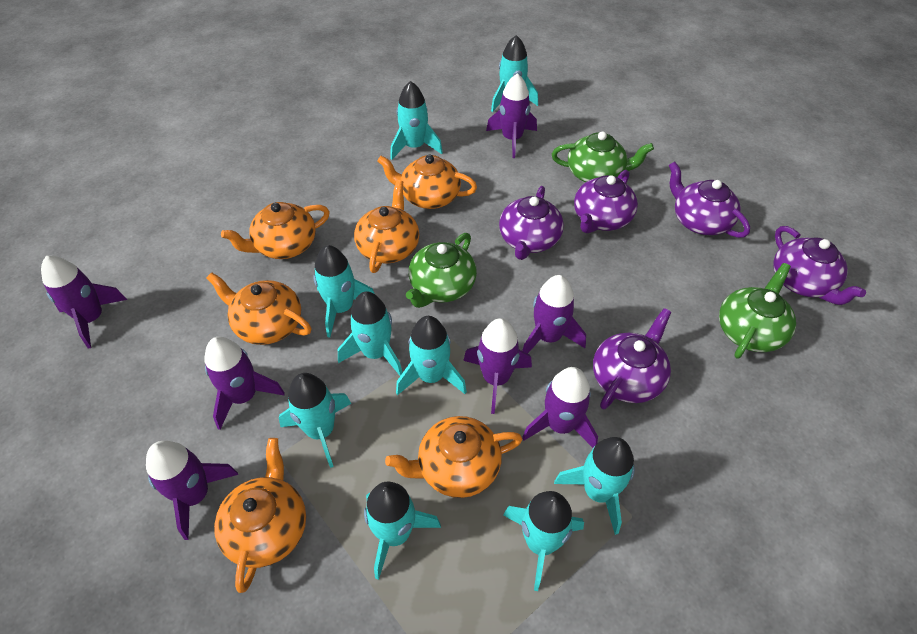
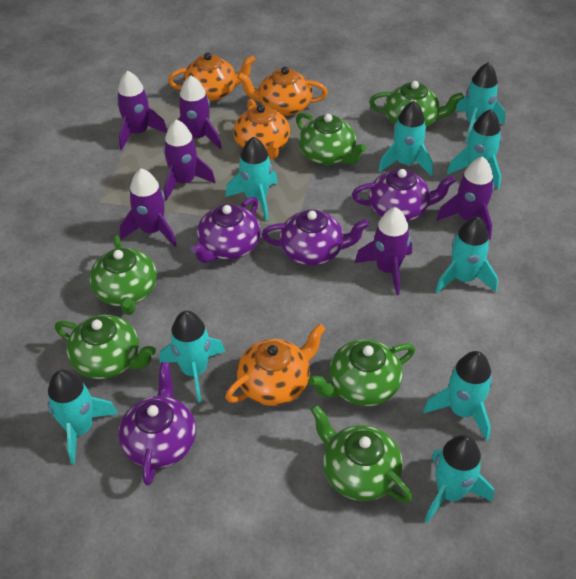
green teapot: 3 -> 6
orange teapot: 6 -> 4
purple rocket: 7 -> 6
purple teapot: 5 -> 4

